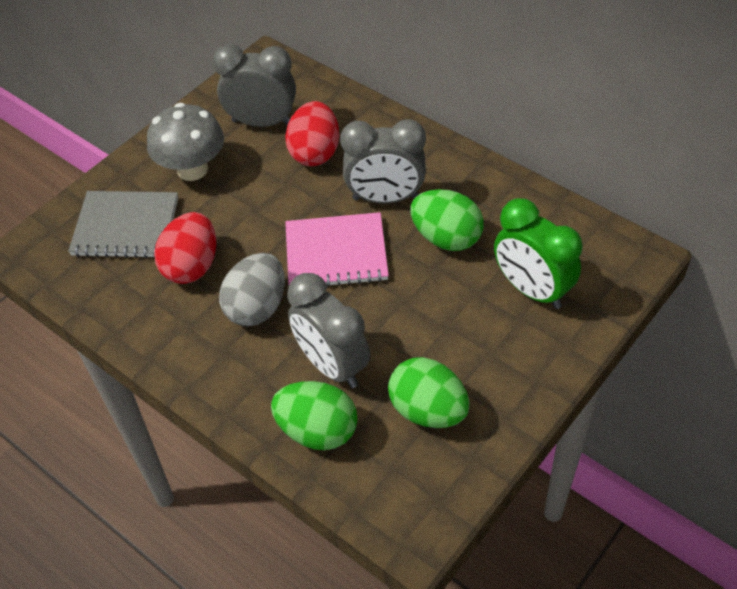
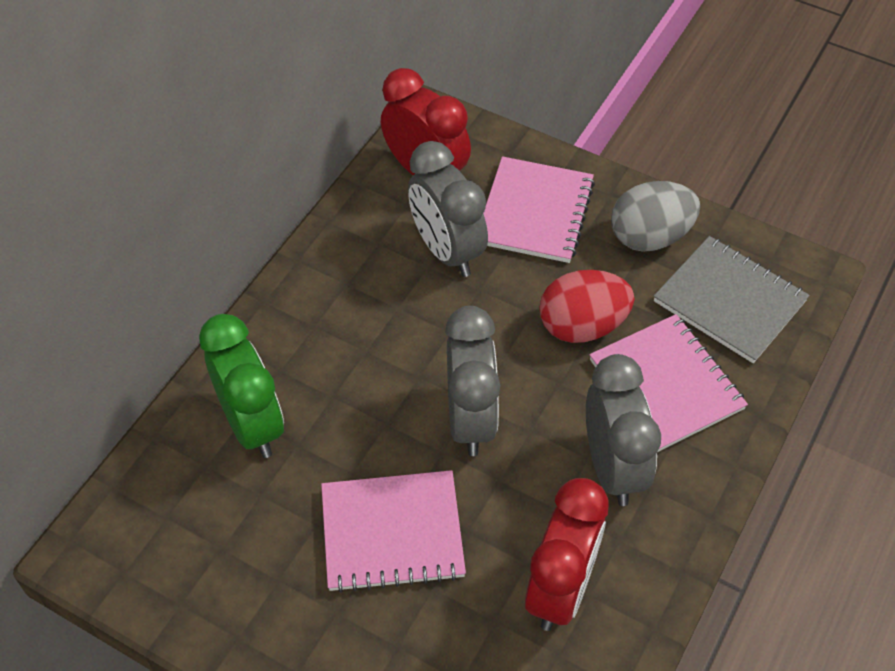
green egg: 3 -> 0
grey mushroom: 1 -> 0
pink notebook: 1 -> 3
red clock: 0 -> 2
red egg: 2 -> 1

